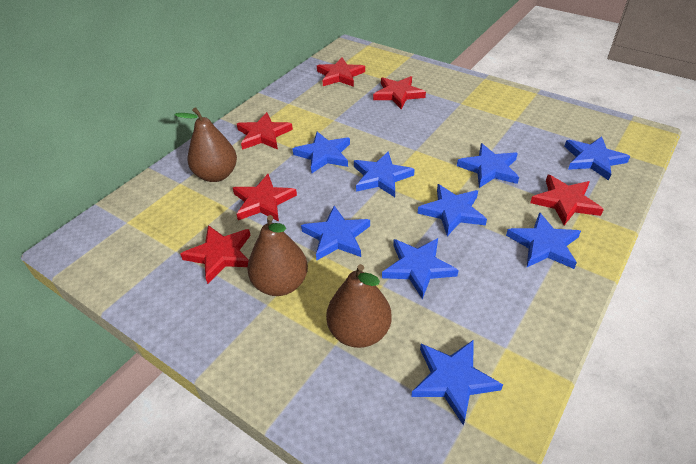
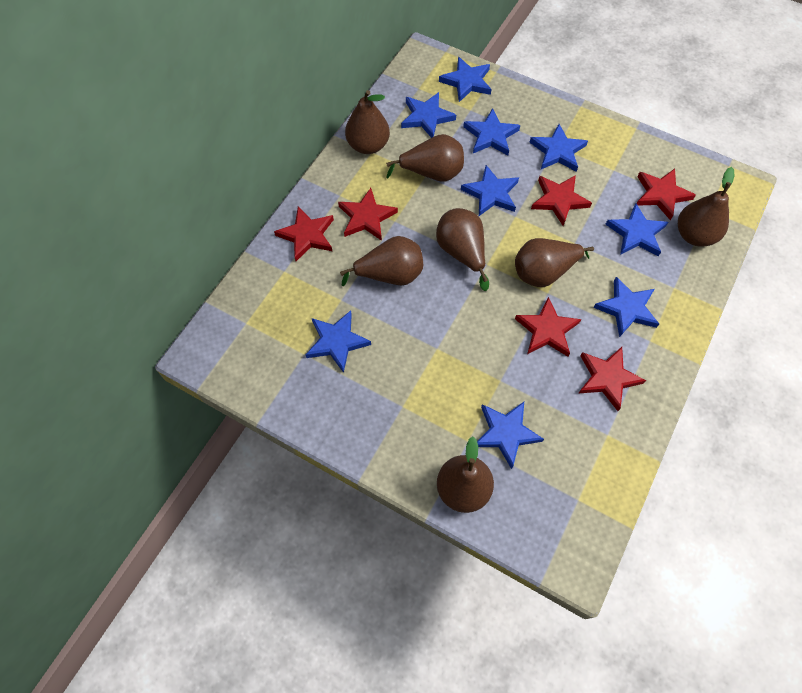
brown pear: 3 -> 7

